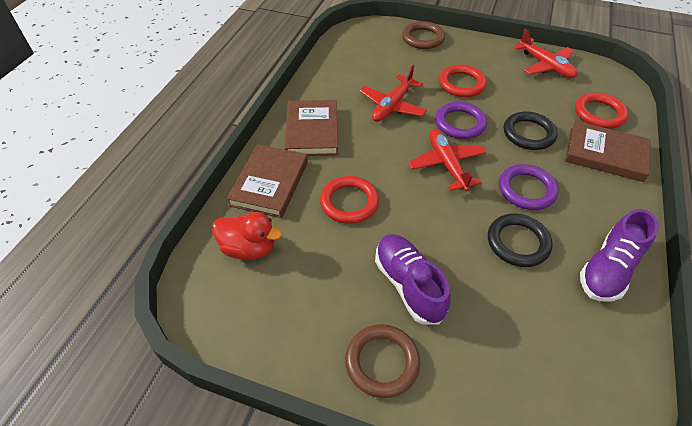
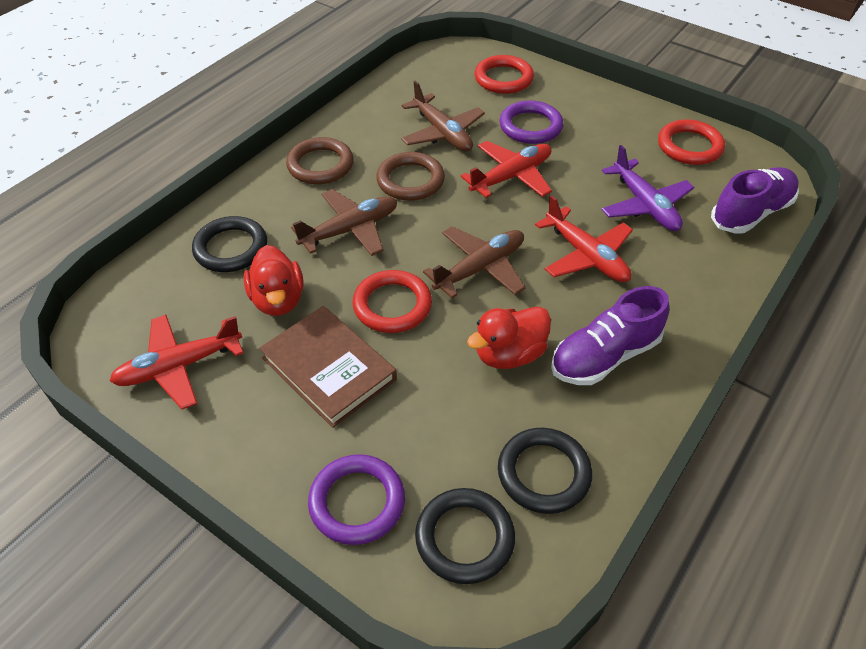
black ring: 2 -> 3
brown book: 3 -> 1
brown plane: 0 -> 3
purple plane: 0 -> 1
red duck: 1 -> 2

